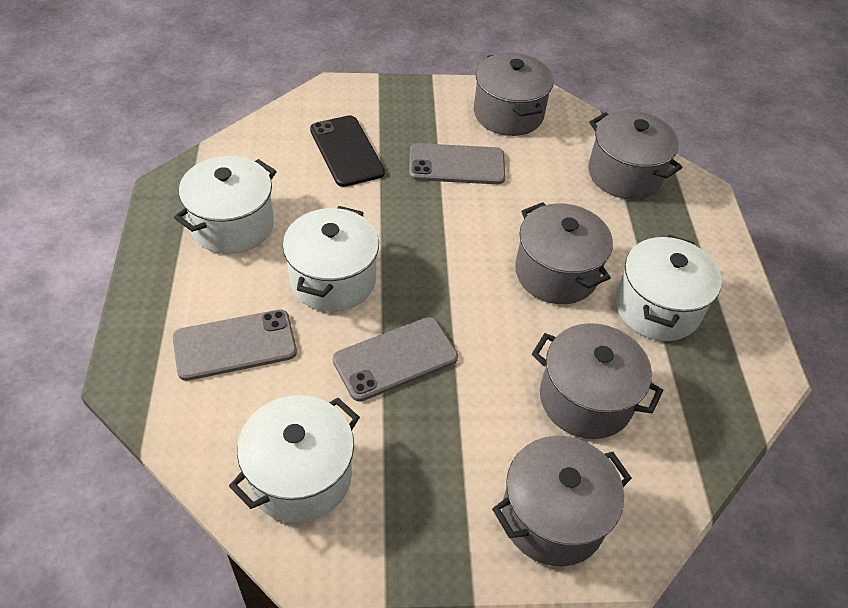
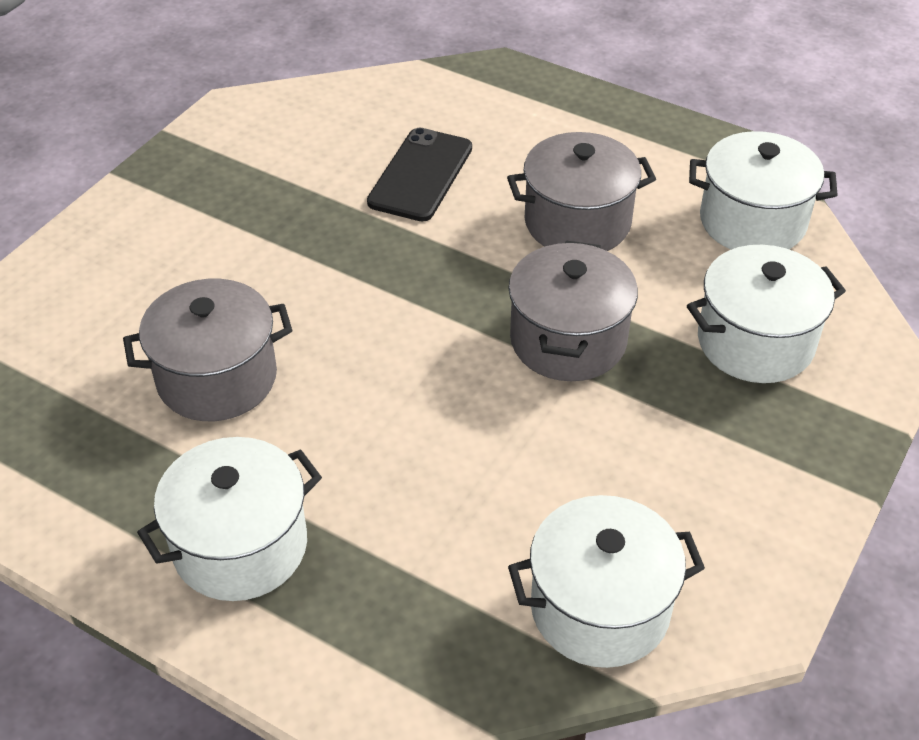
grey phone: 3 -> 0
grey pot: 5 -> 3

